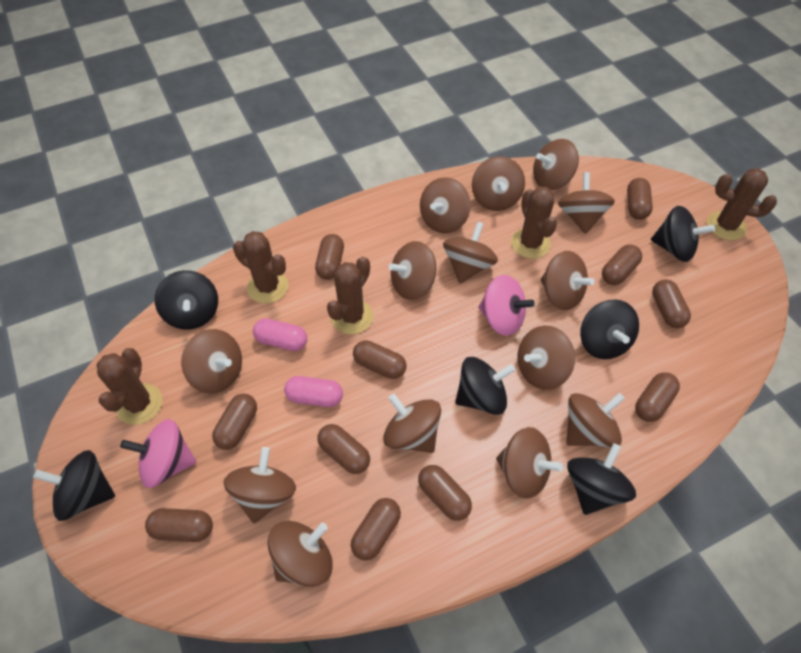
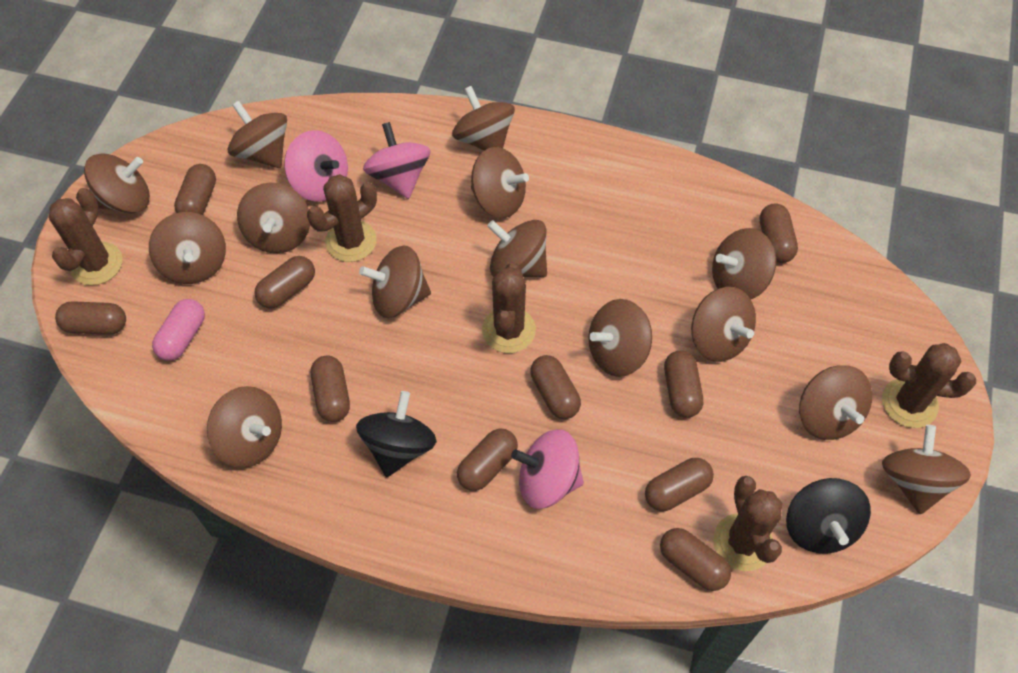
black spinning top: 6 -> 2
brown capsule: 11 -> 10
pink capsule: 2 -> 1
pink spinning top: 2 -> 3

